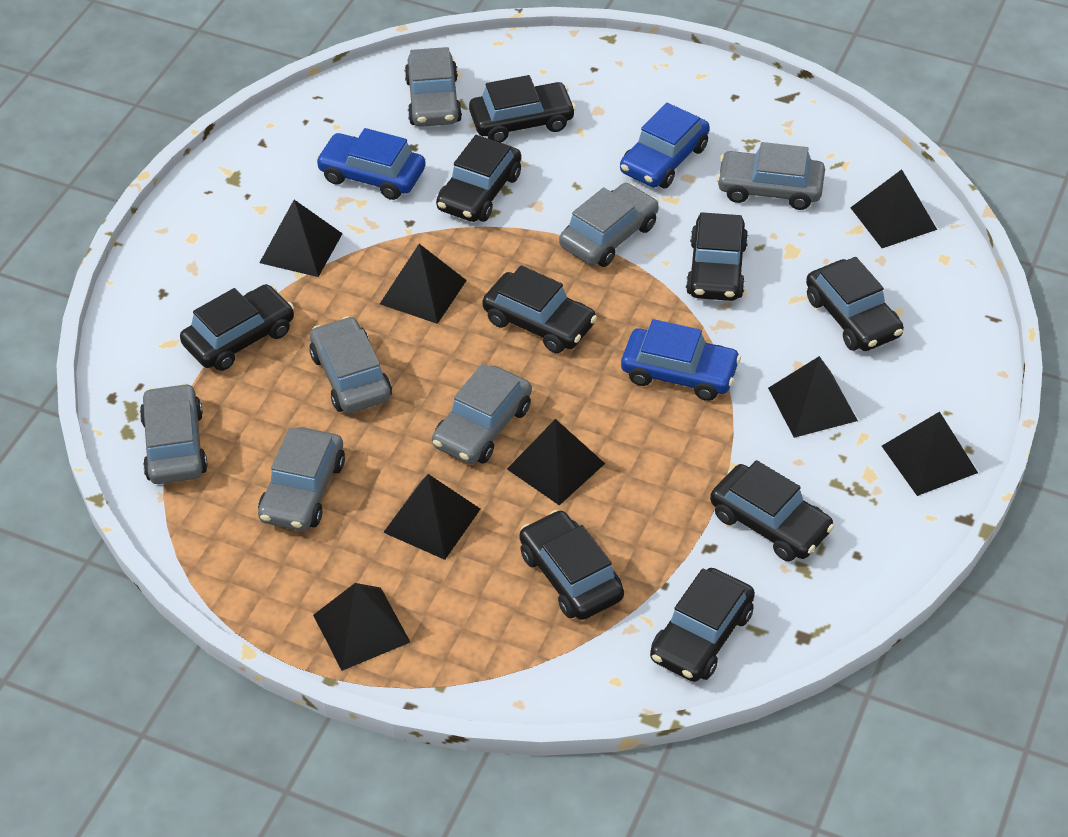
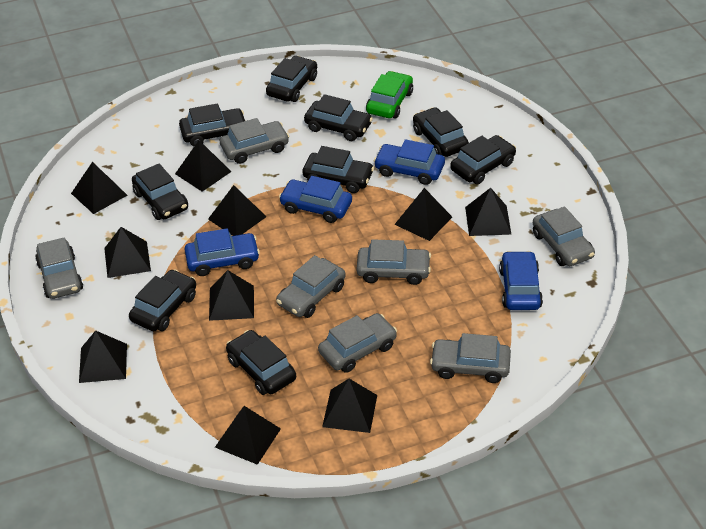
black pyramid: 8 -> 10
blue car: 3 -> 4
green car: 0 -> 1

